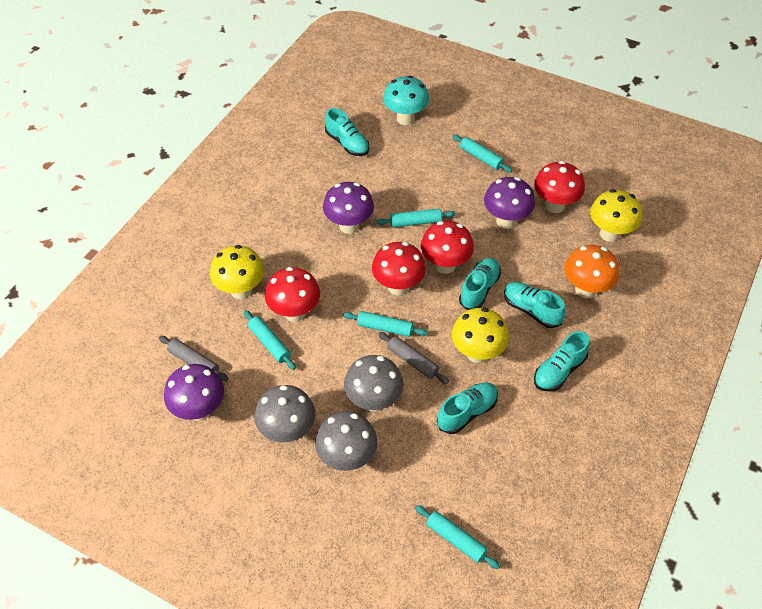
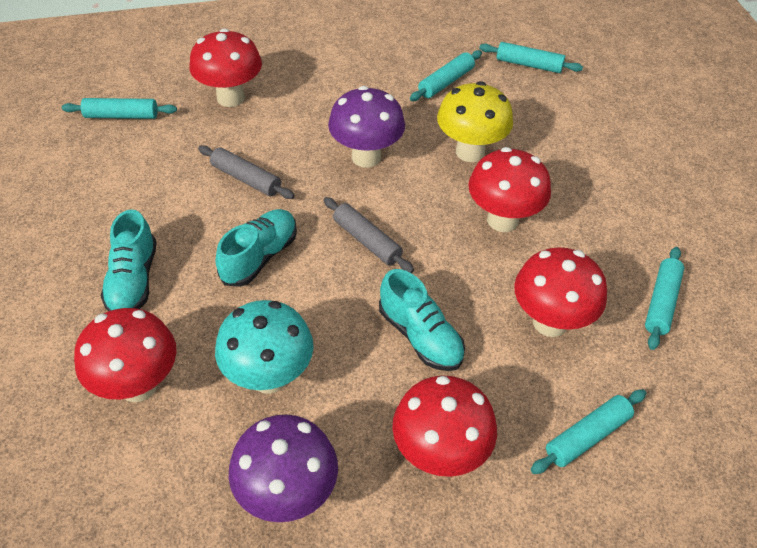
grey mushroom: 3 -> 0
orange mushroom: 1 -> 0
purple mushroom: 3 -> 2
red mushroom: 4 -> 5
turquoise shoe: 5 -> 3
yellow mushroom: 3 -> 1

